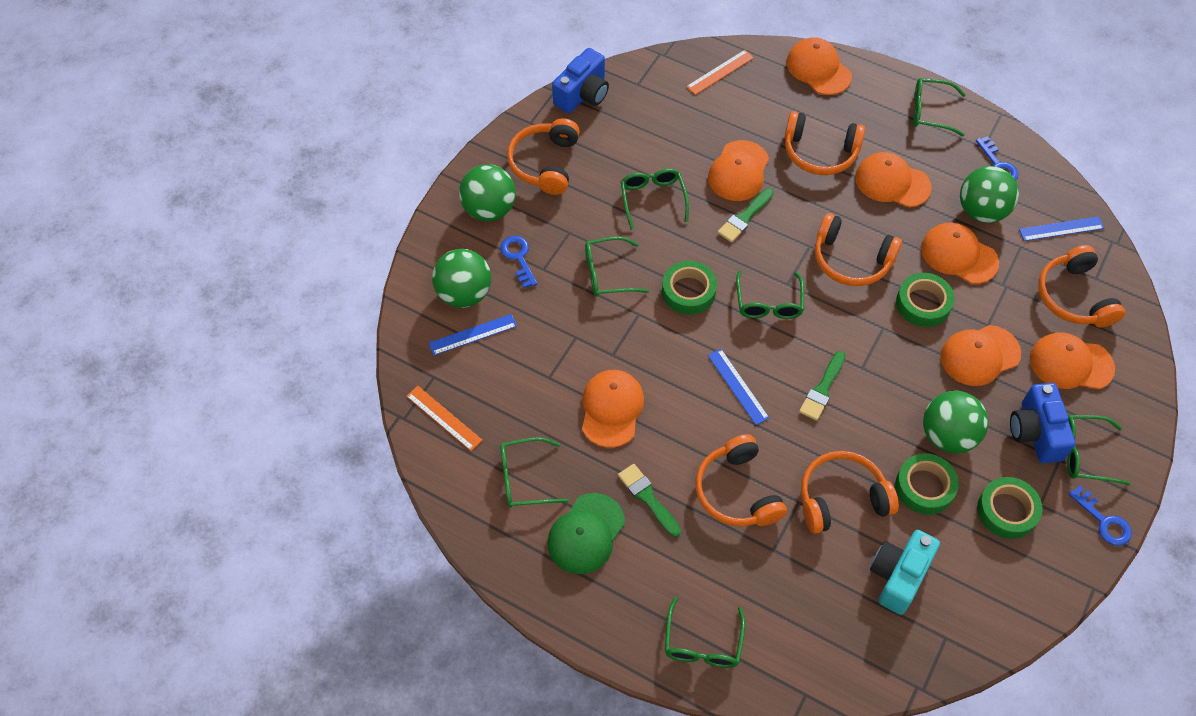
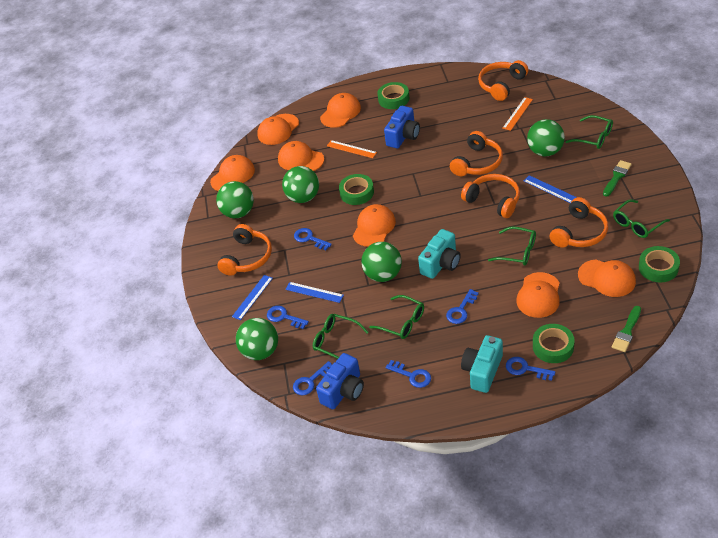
blue key: 3 -> 6
green ball: 4 -> 5
green brush: 3 -> 2
green cap: 1 -> 0
green glasses: 7 -> 5
orange headphones: 6 -> 5
turquoise camera: 1 -> 2

